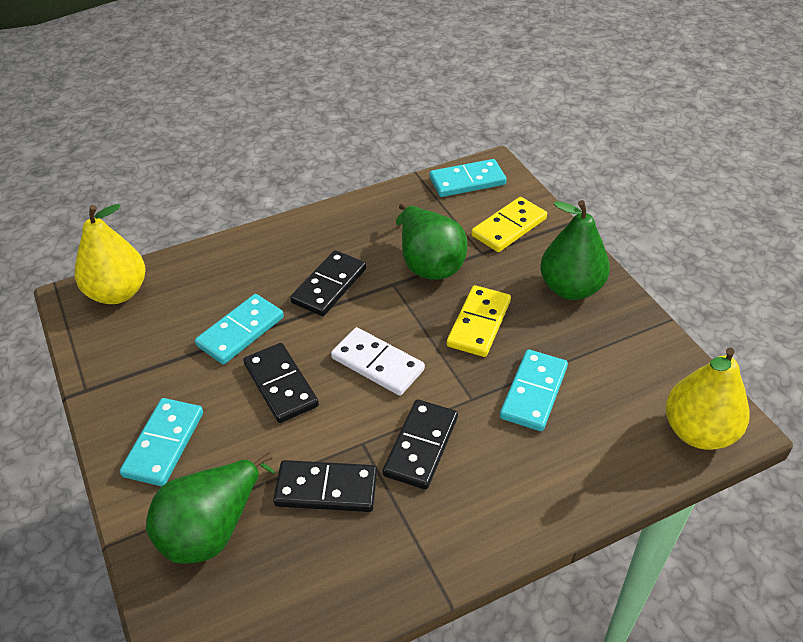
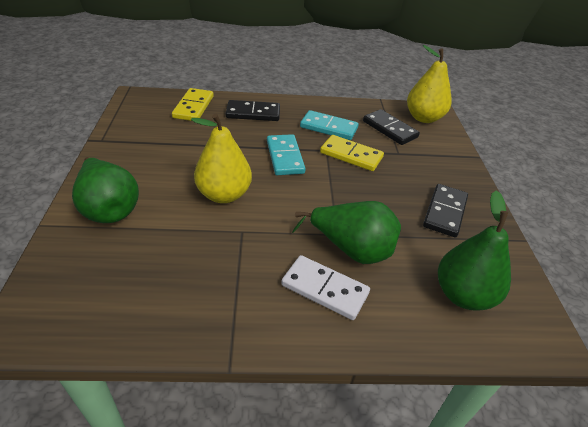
black domino: 4 -> 3
turquoise domino: 4 -> 2

